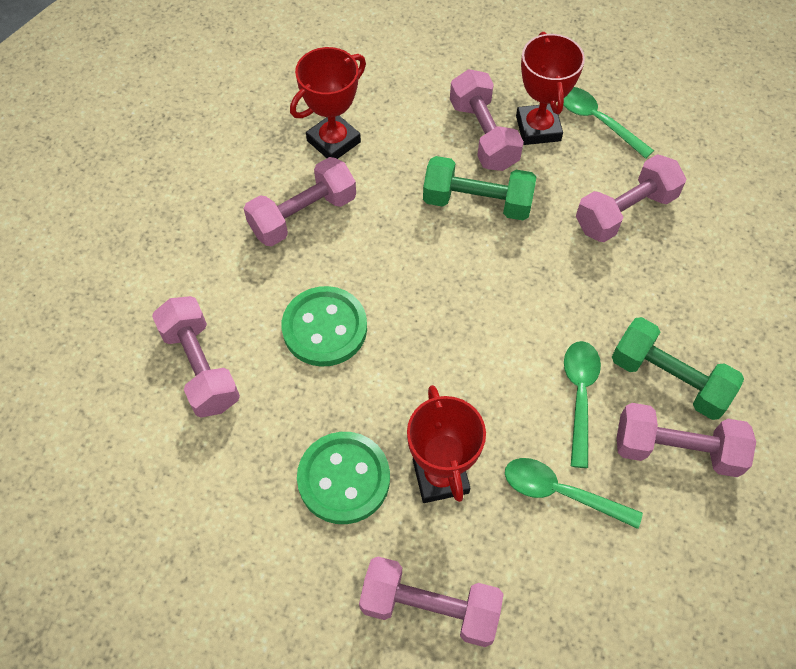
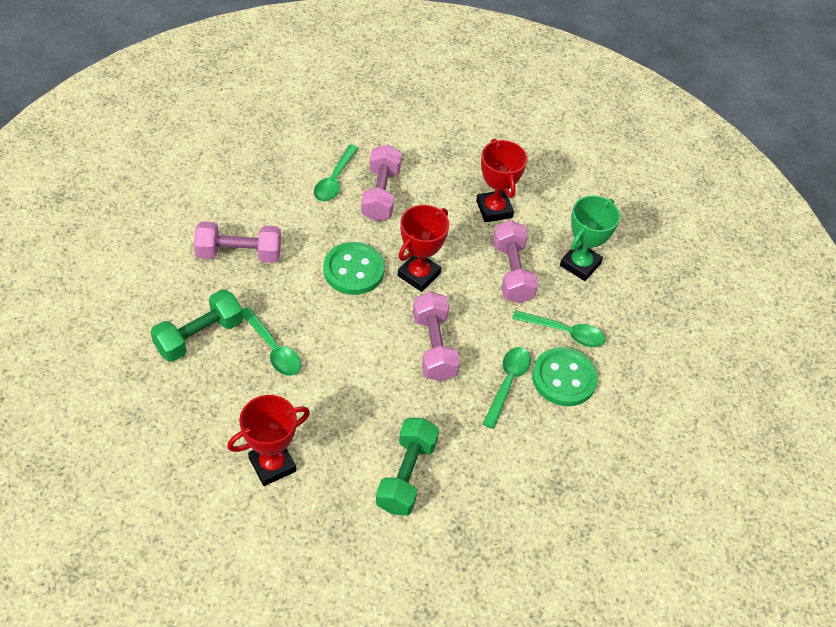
green spoon: 3 -> 4
green trophy: 0 -> 1
pink dumbbell: 6 -> 4

